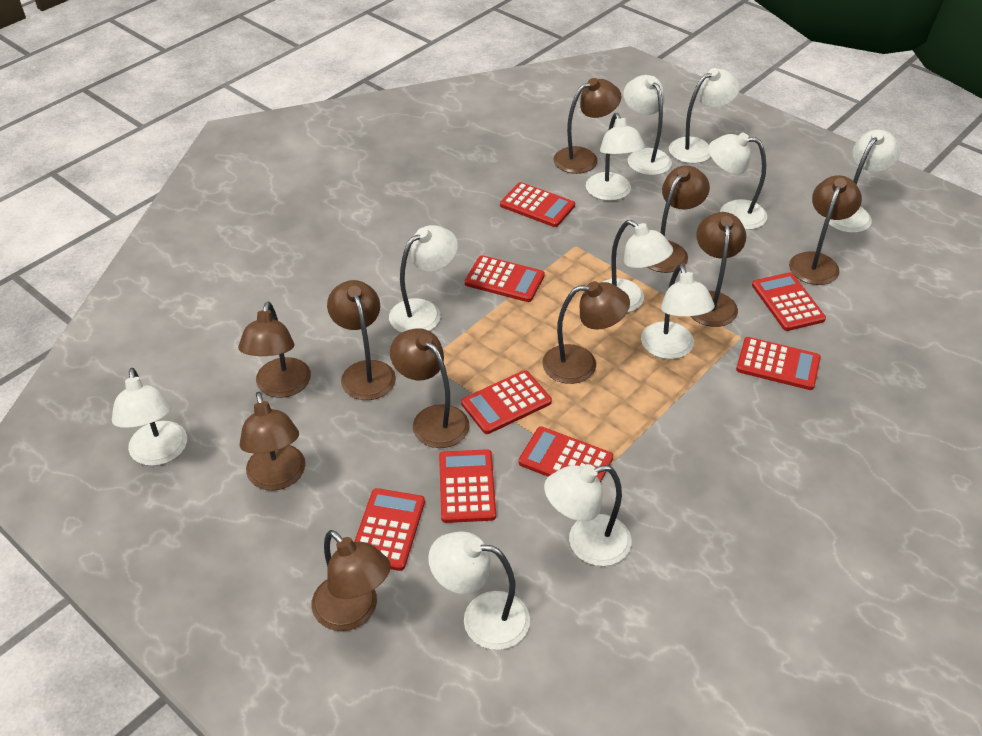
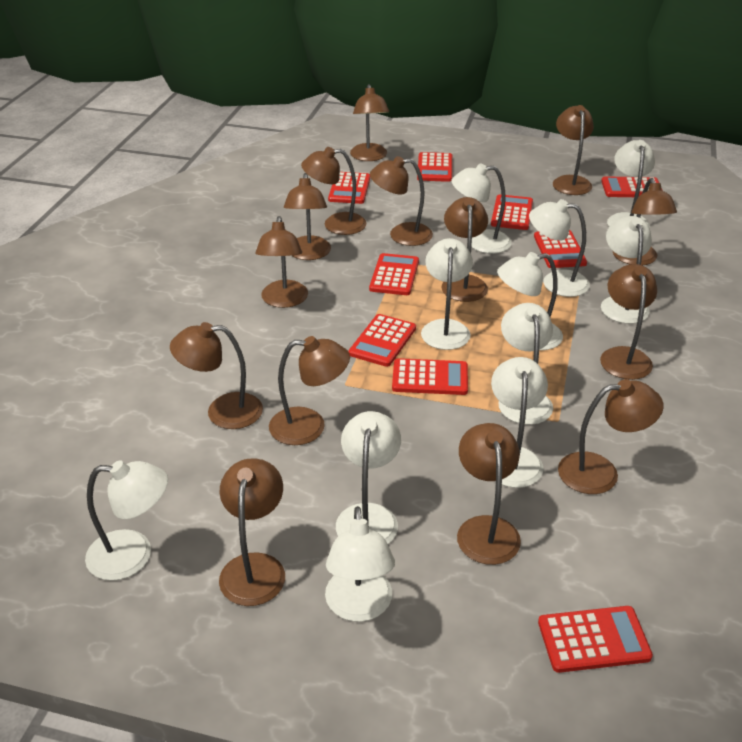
brown lamp: 10 -> 14
red calculator: 8 -> 9

